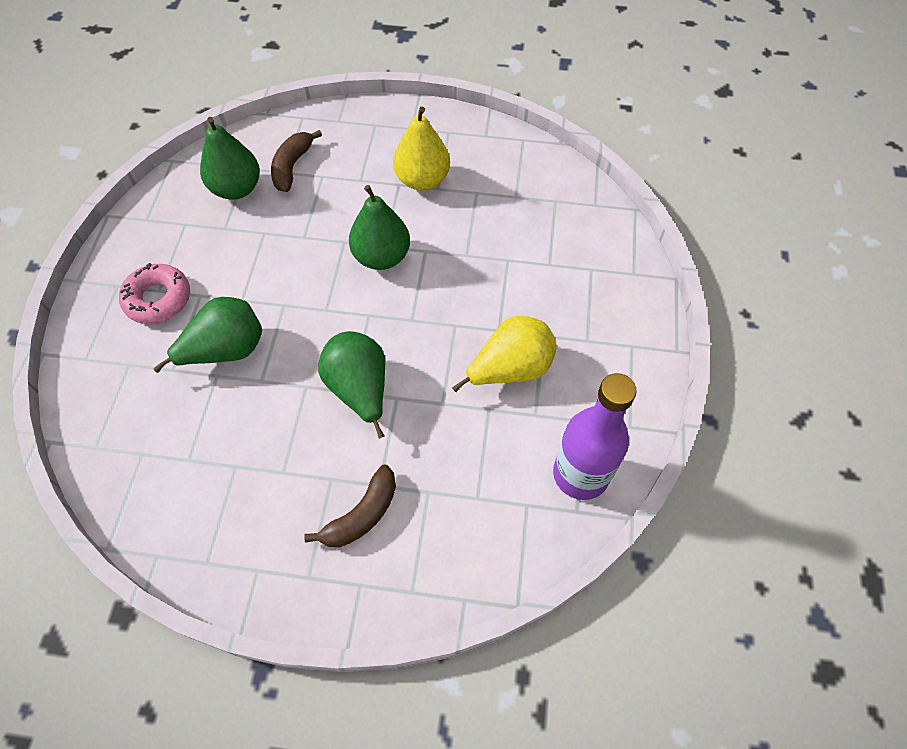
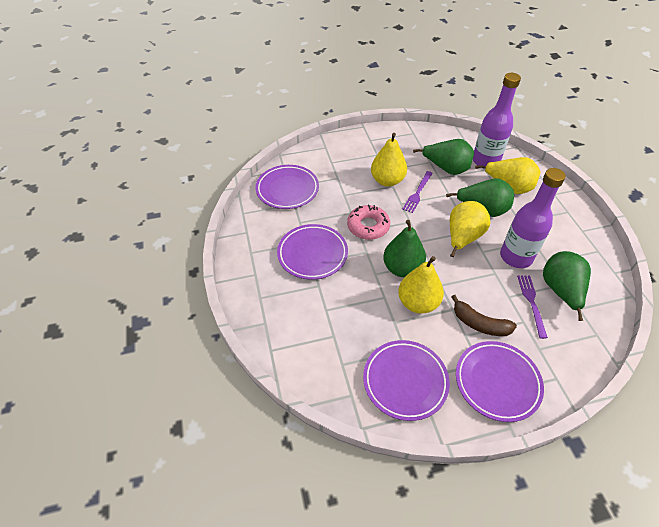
brown banana: 2 -> 1
purple bottle: 1 -> 2
purple fork: 0 -> 2
purple plate: 0 -> 4
yellow pear: 2 -> 4

